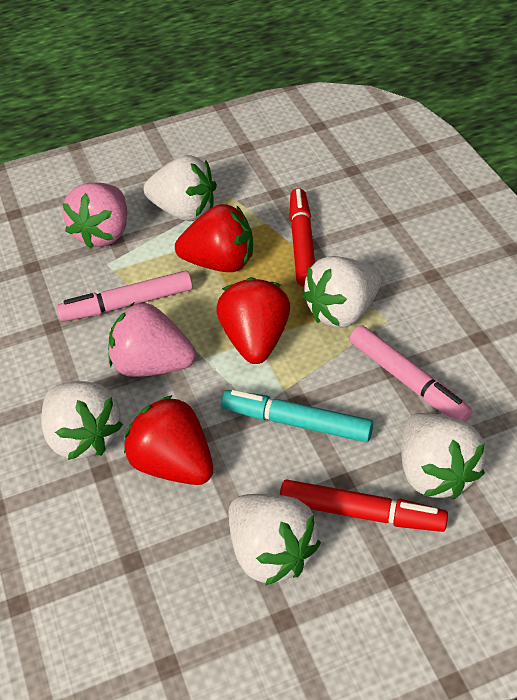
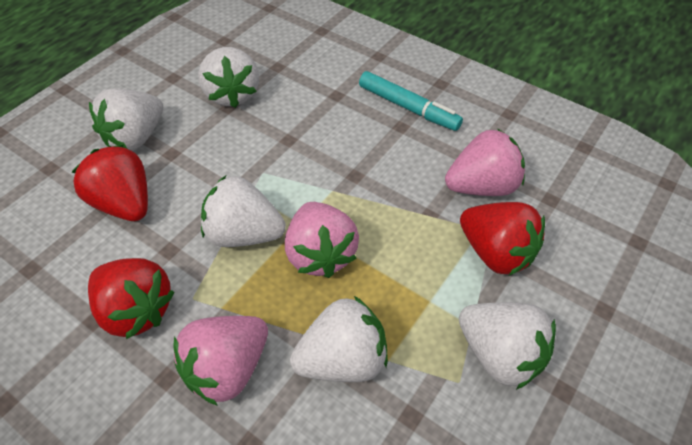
pink marker: 2 -> 0
pink strawberry: 2 -> 3
red marker: 2 -> 0

